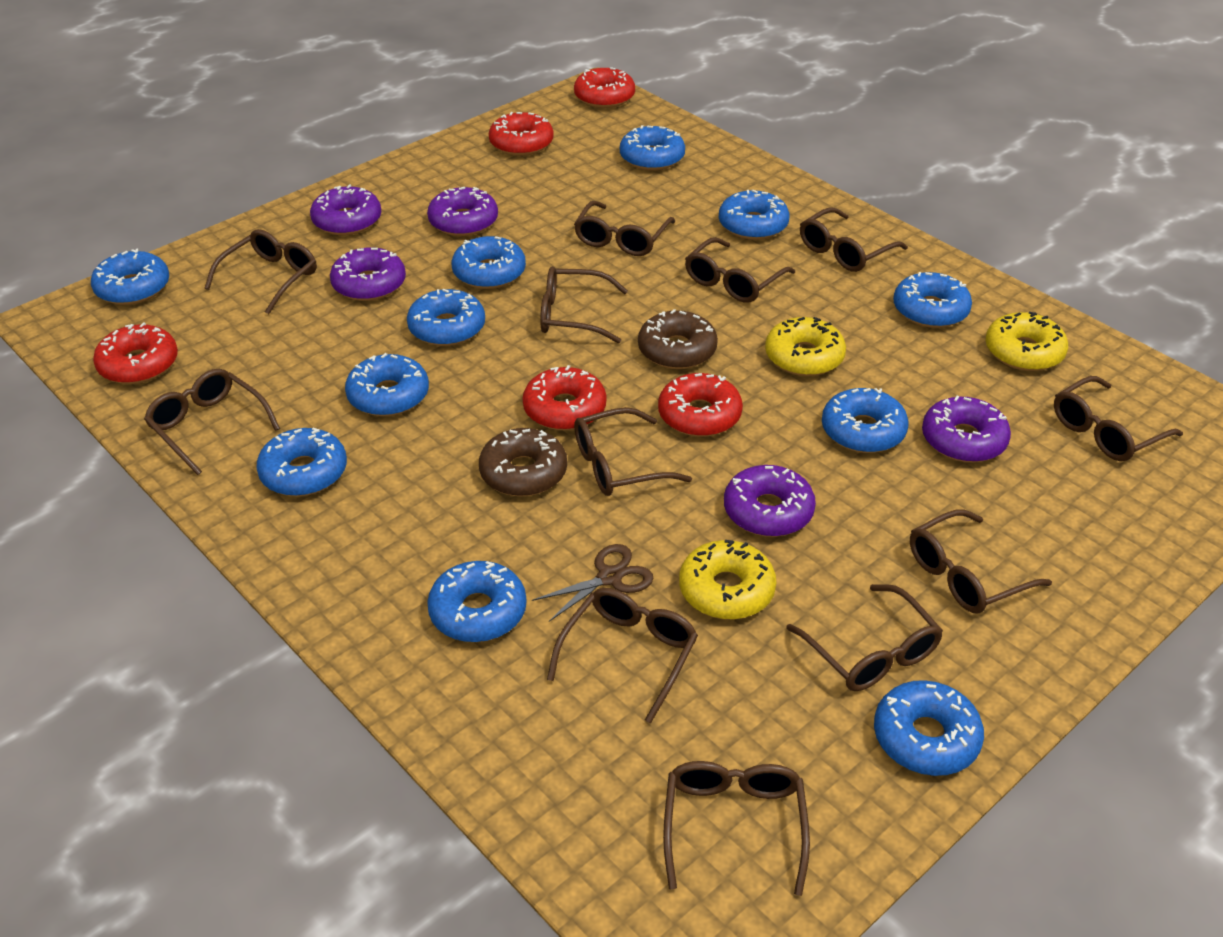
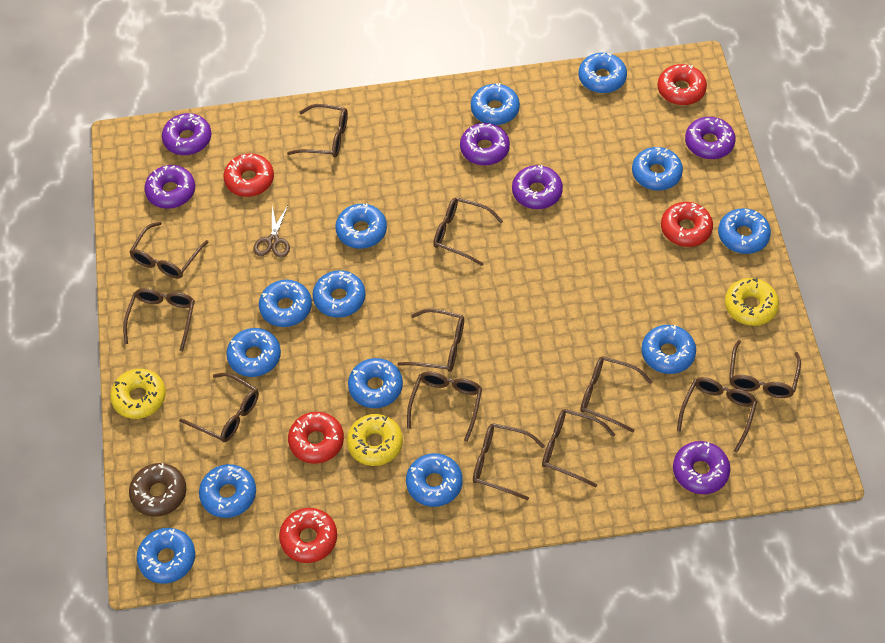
blue donut: 11 -> 13
brown donut: 2 -> 1
purple donut: 5 -> 6

